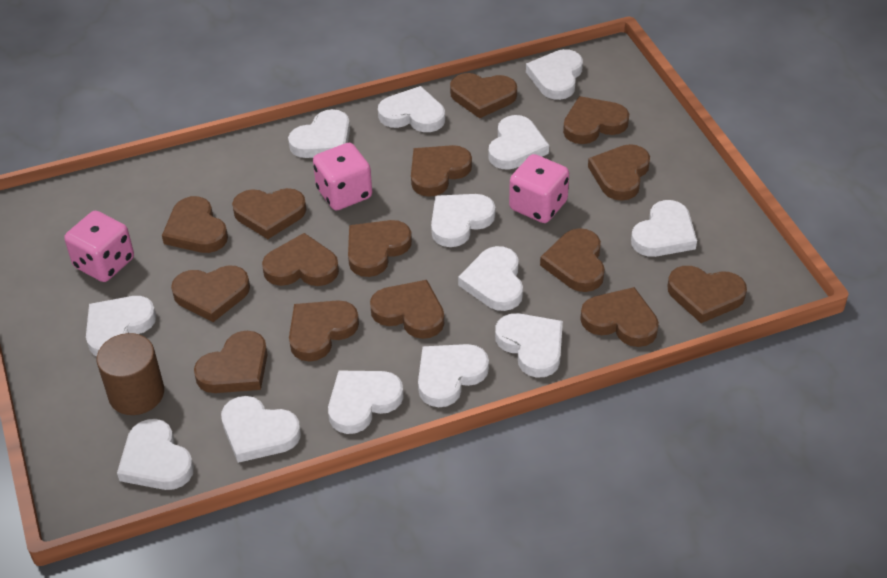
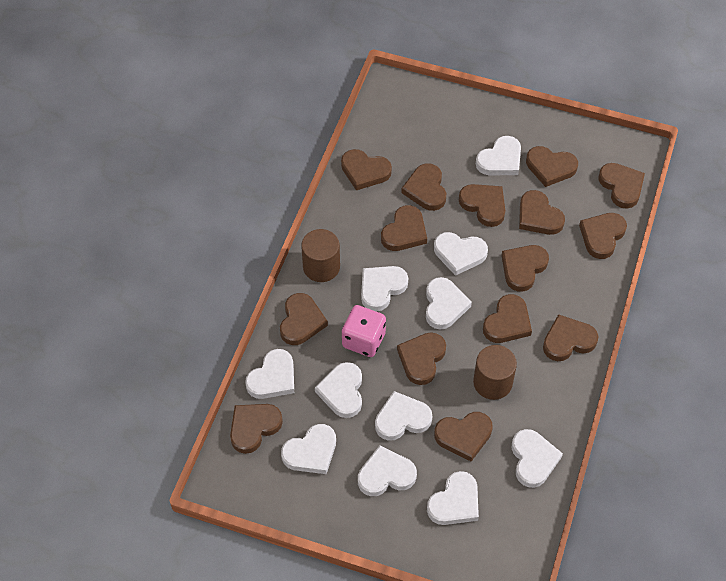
brown cylinder: 1 -> 2
pink dice: 3 -> 1
white heart: 13 -> 11

